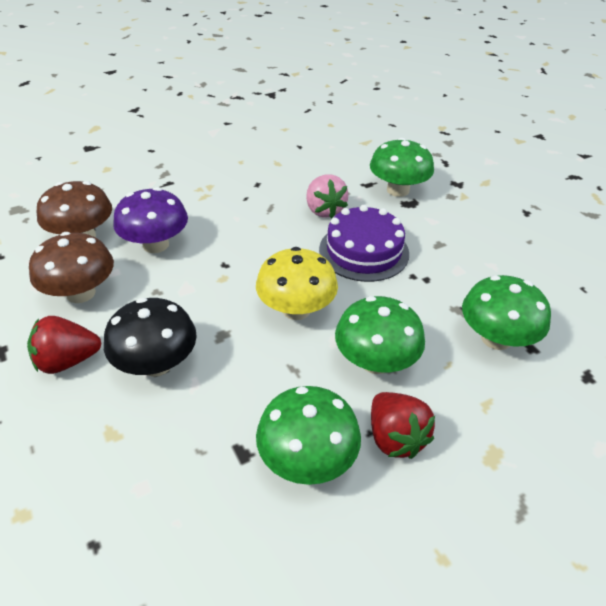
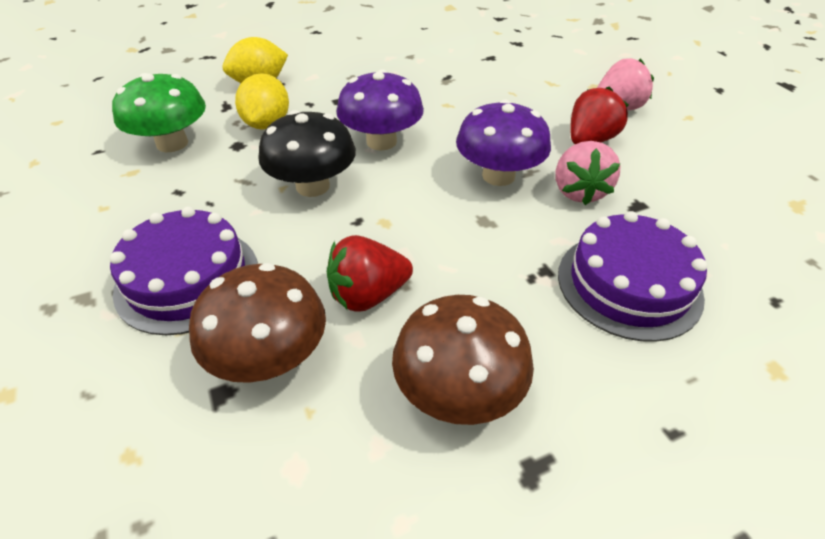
green mushroom: 4 -> 1
pink strawberry: 1 -> 2
purple cake: 1 -> 2
purple mushroom: 1 -> 2
yellow lemon: 0 -> 2
yellow mushroom: 1 -> 0

